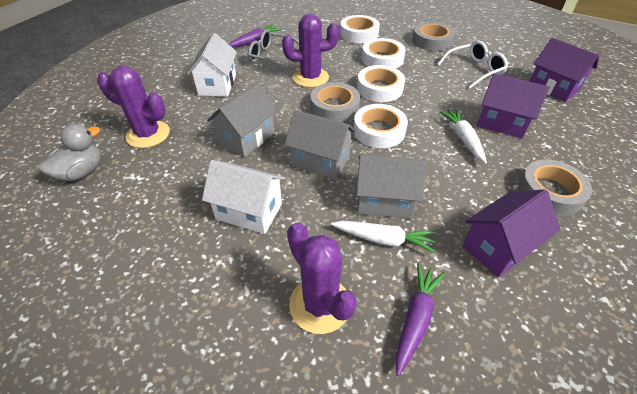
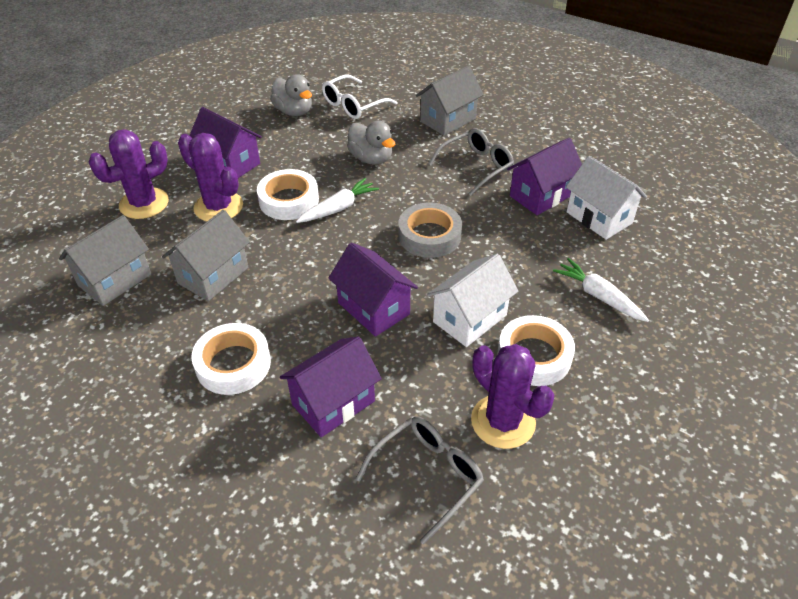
grey duck: 1 -> 2
grey glasses: 1 -> 2
grey tape: 3 -> 1
purple carrot: 2 -> 0
purple house: 3 -> 4
white tape: 4 -> 3

